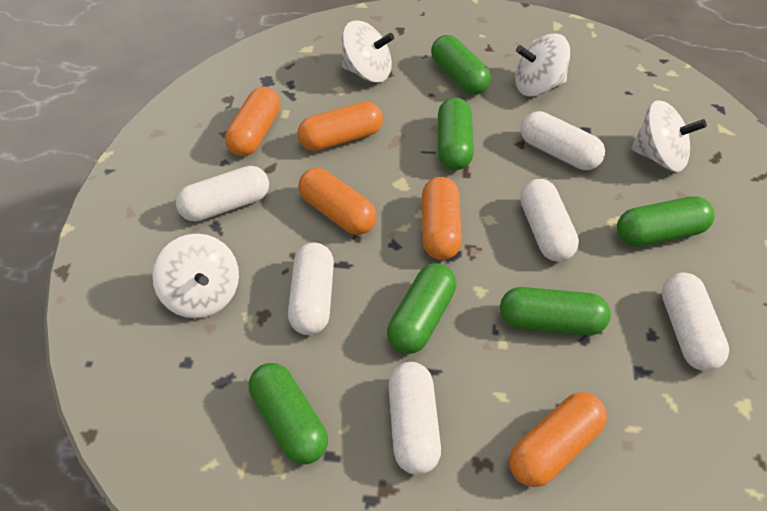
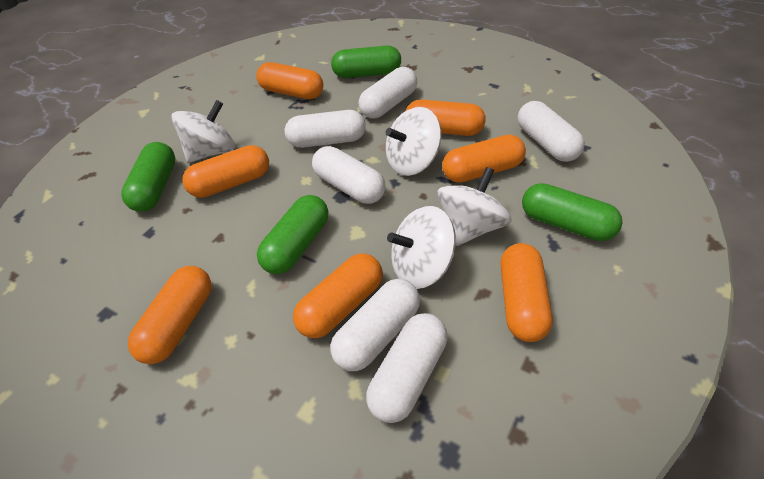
green capsule: 6 -> 4
orange capsule: 5 -> 7

